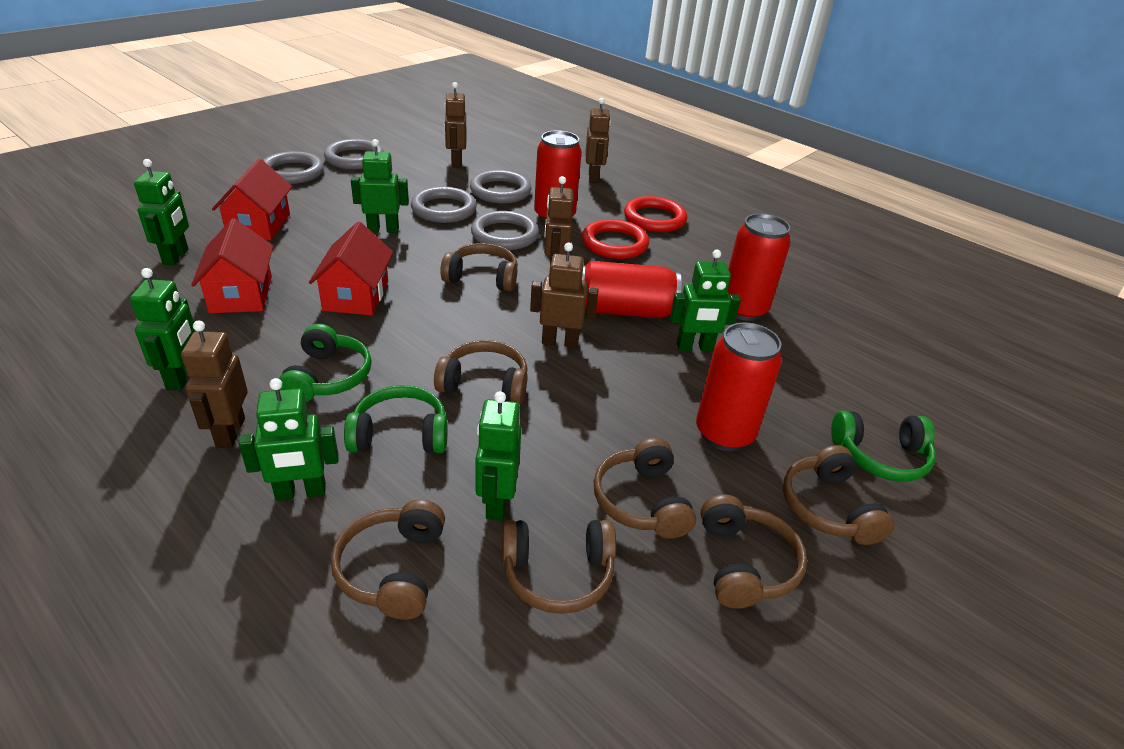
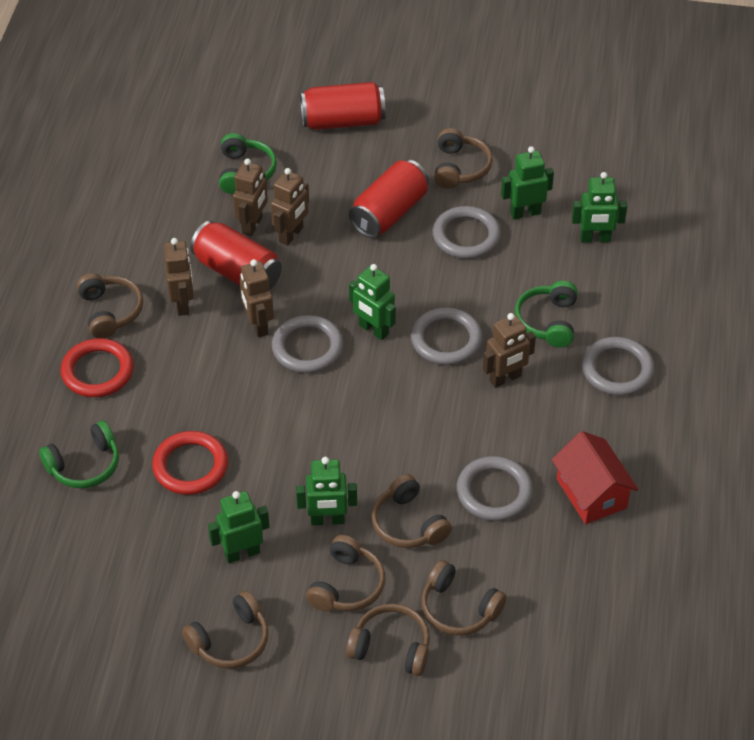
green robot: 6 -> 5
red can: 4 -> 3
red house: 3 -> 1

